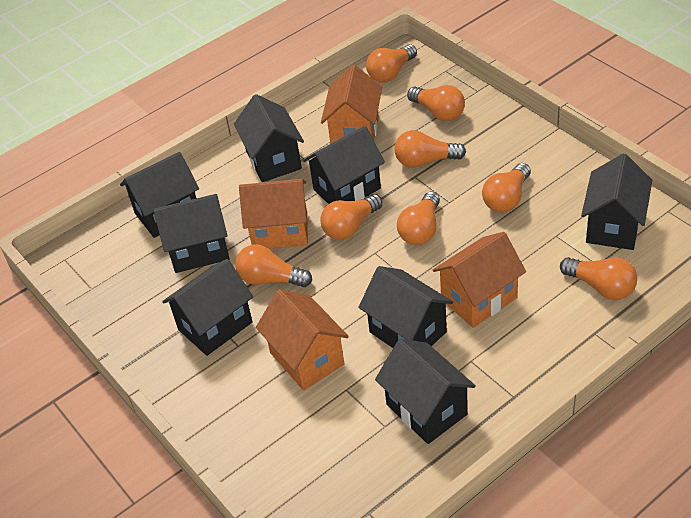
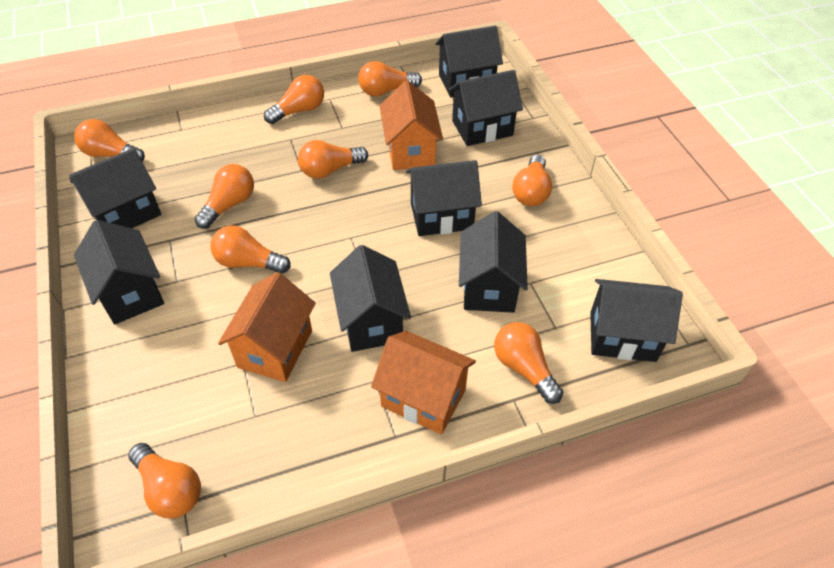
orange house: 4 -> 3
orange light bulb: 8 -> 9

